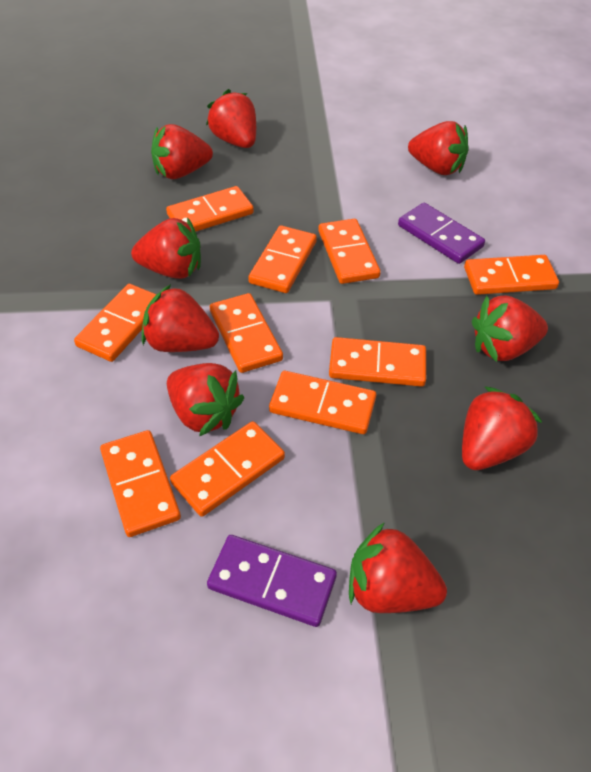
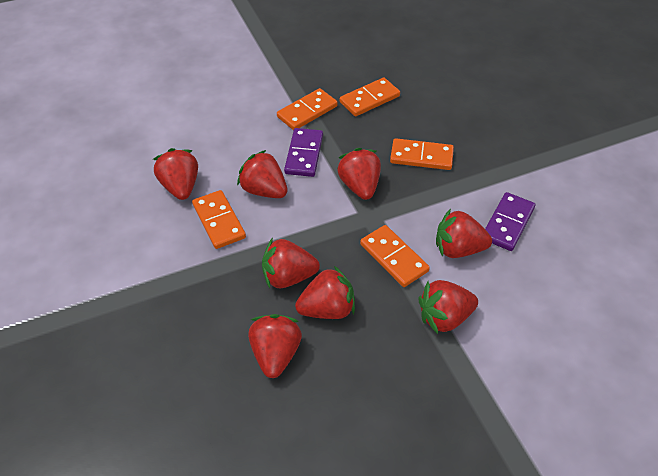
orange domino: 10 -> 5
red strawberry: 9 -> 8

